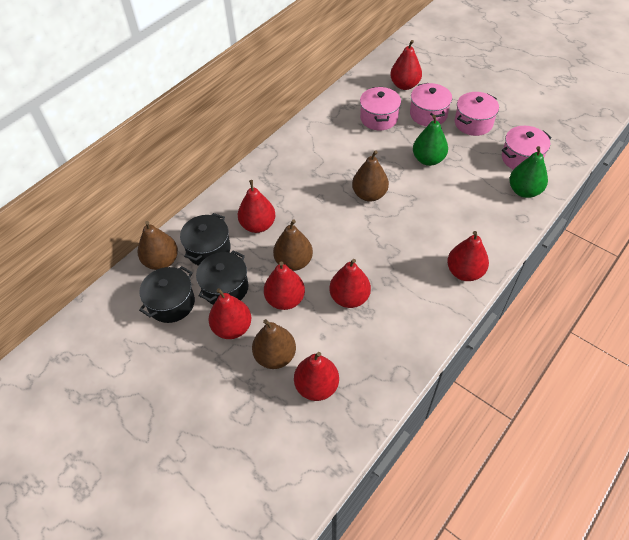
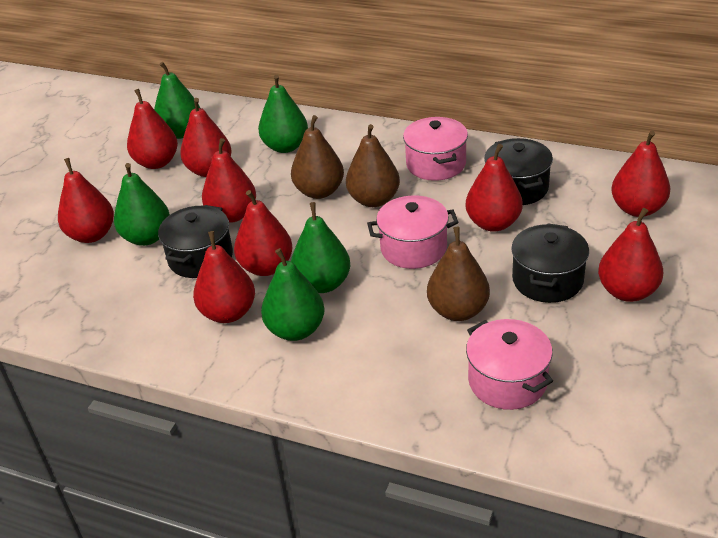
brown pear: 4 -> 3
green pear: 2 -> 5
pink pot: 4 -> 3
red pear: 7 -> 9

